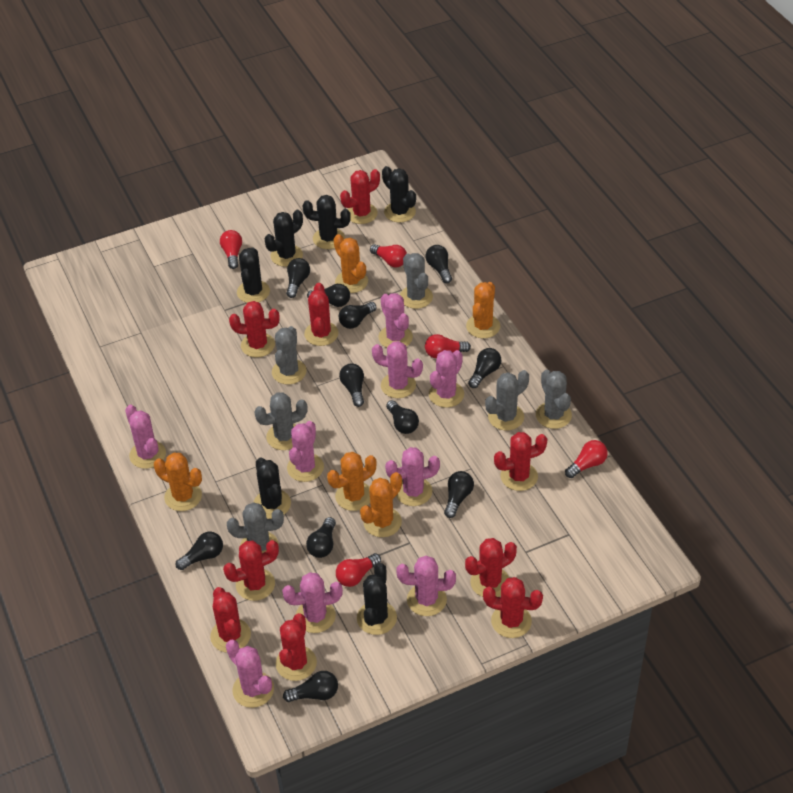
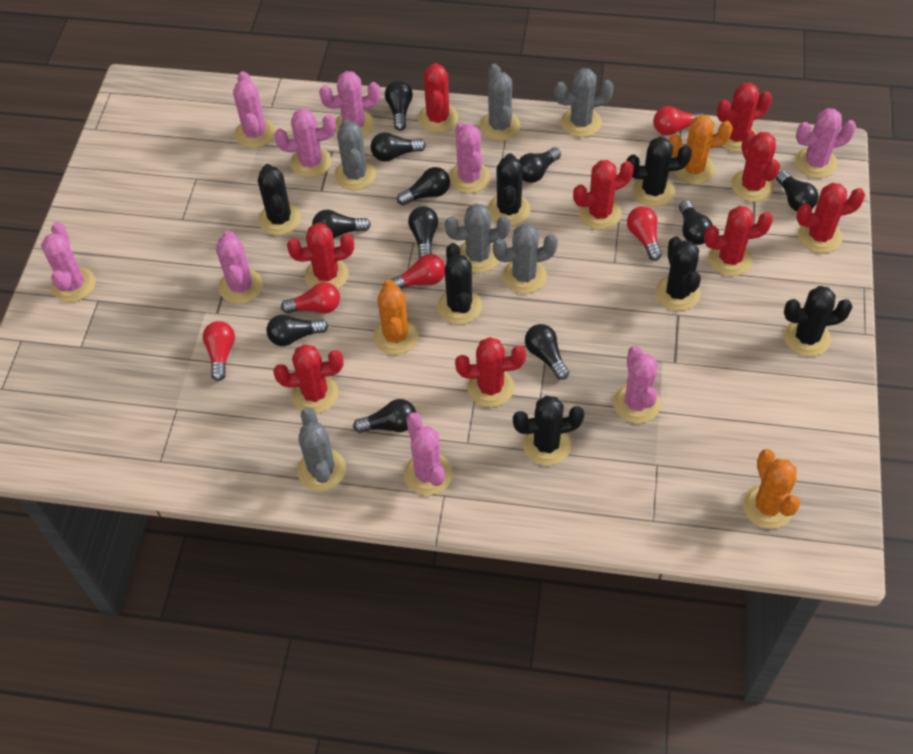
black cactus: 6 -> 7
orange cactus: 5 -> 3

